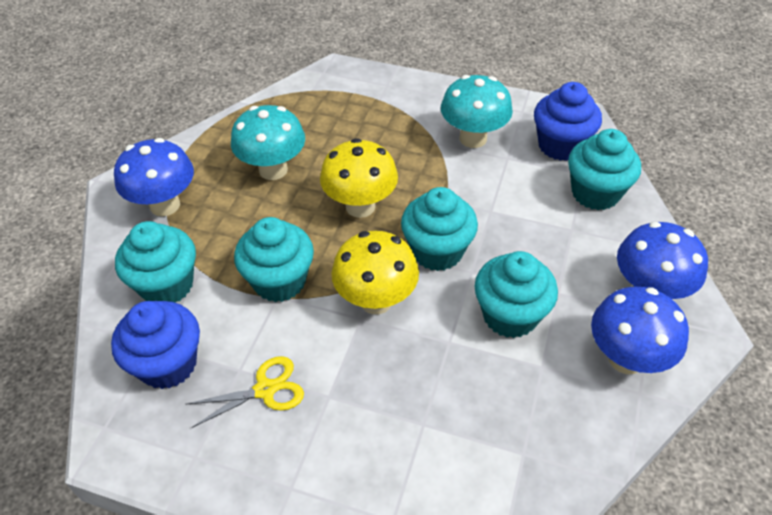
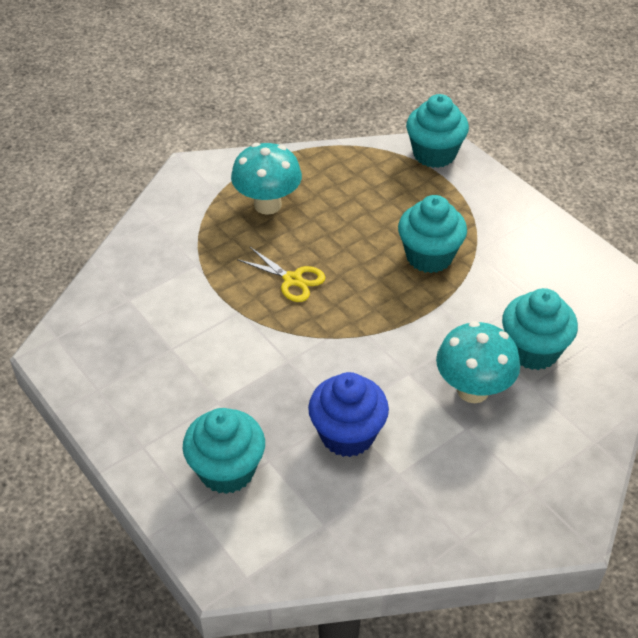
blue cupcake: 2 -> 1
blue mushroom: 3 -> 0
turquoise cupcake: 5 -> 4
yellow mushroom: 2 -> 0

